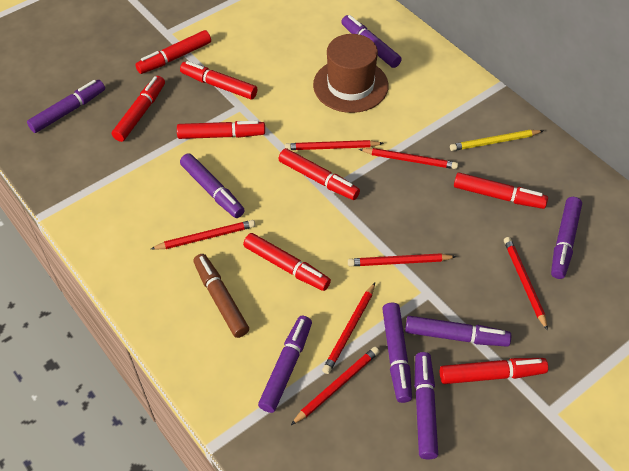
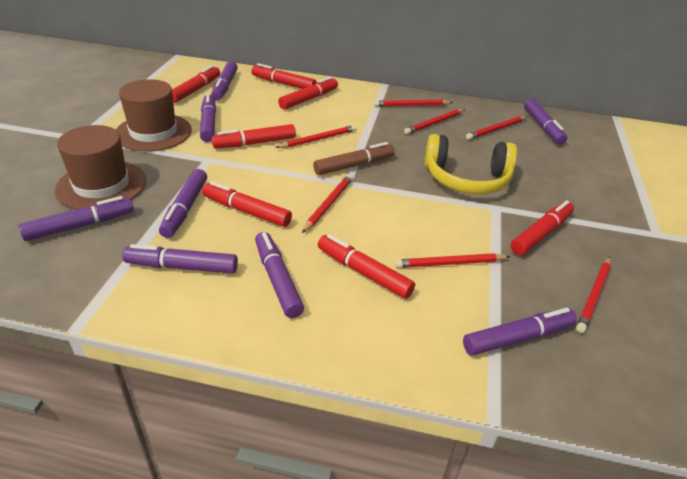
brown hat: 1 -> 2
red marker: 8 -> 7
yellow headphones: 0 -> 1
yellow pencil: 1 -> 0

